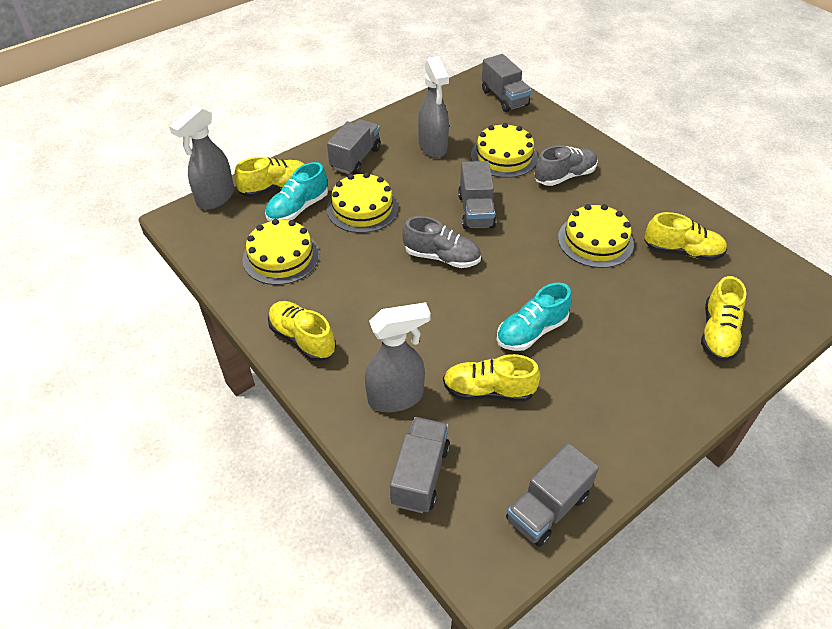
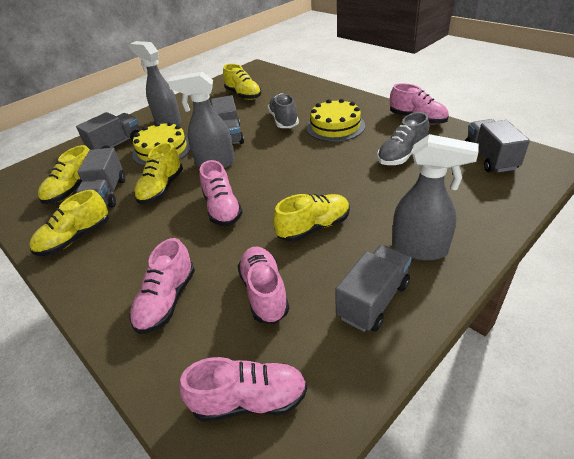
pink shoe: 0 -> 5
turquoise shoe: 2 -> 0
yellow cake: 4 -> 2

